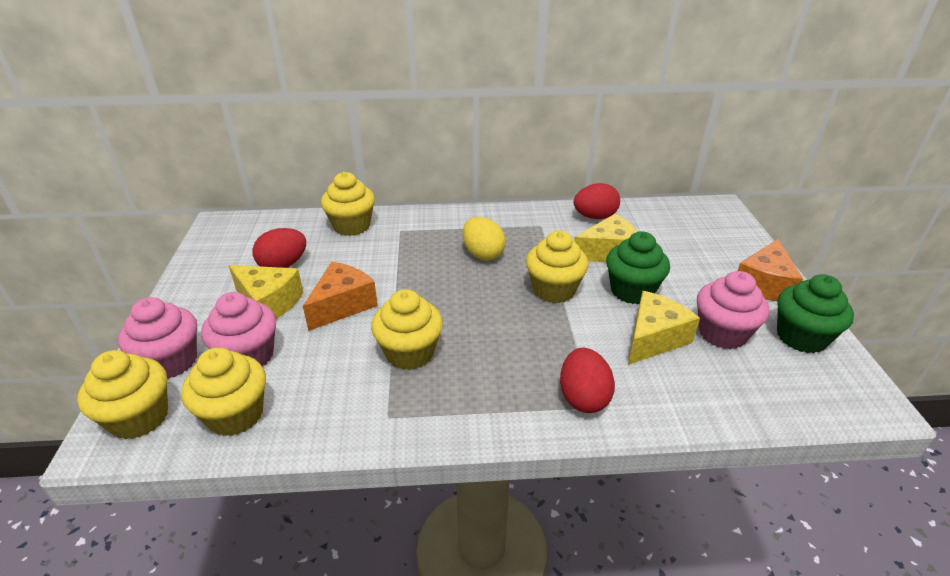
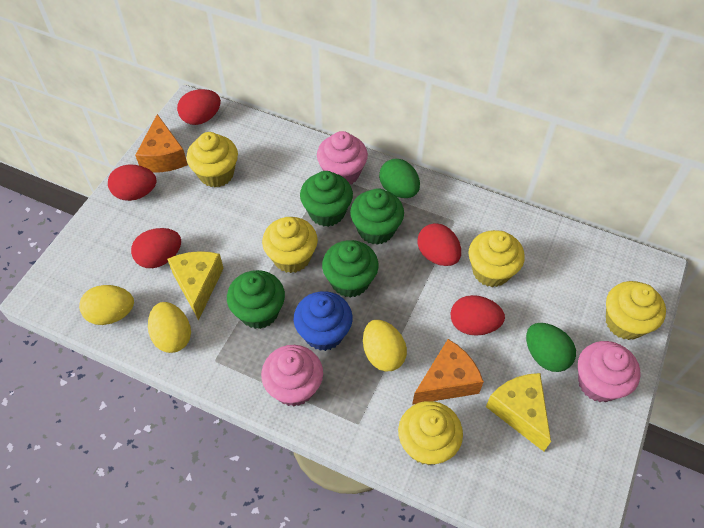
blue cupcake: 0 -> 1
green cupcake: 2 -> 4
green egg: 0 -> 2
red egg: 3 -> 5
yellow cheese: 3 -> 2
yellow egg: 1 -> 3

